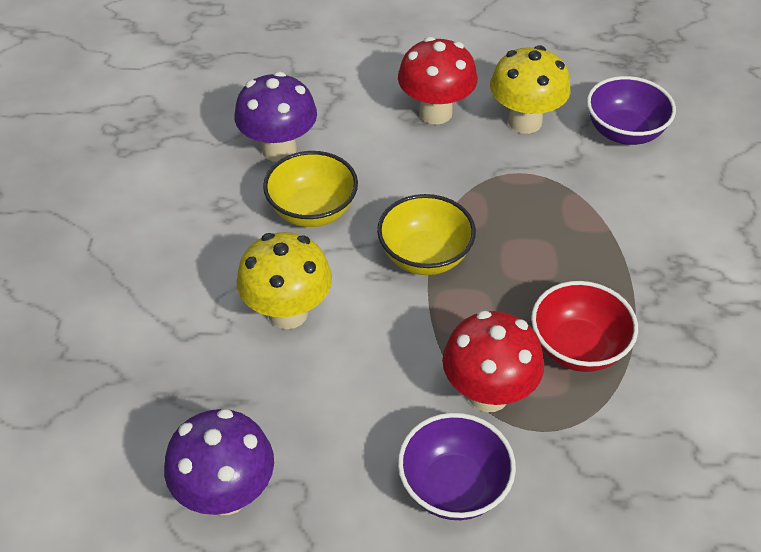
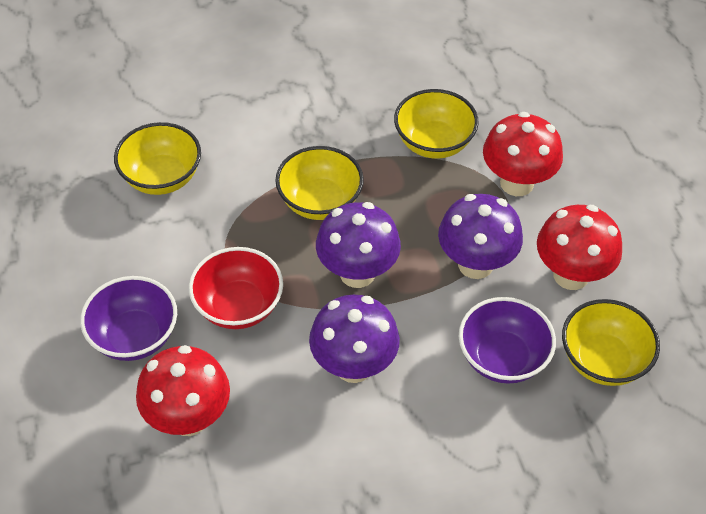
purple mushroom: 2 -> 3
red mushroom: 2 -> 3
yellow bowl: 2 -> 4
yellow mushroom: 2 -> 0

